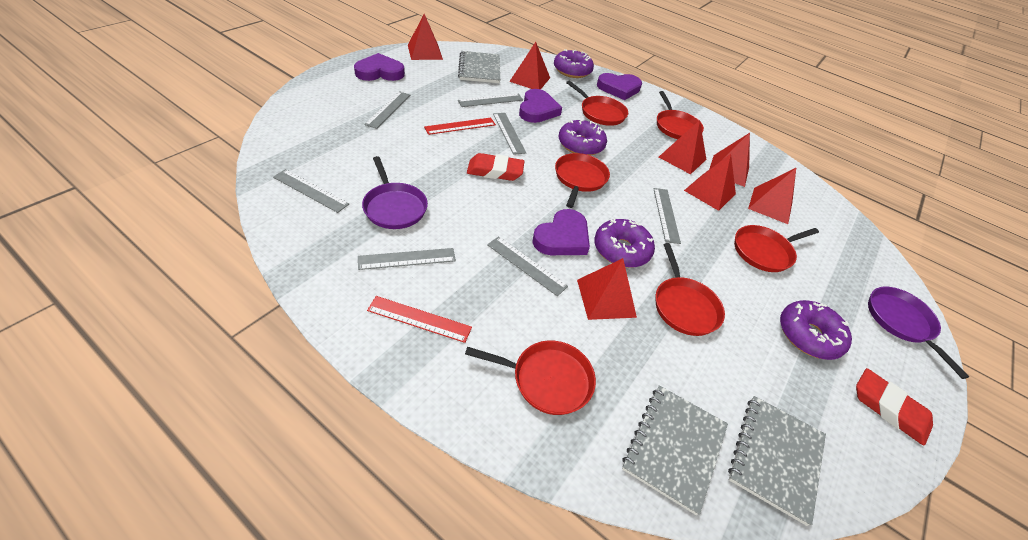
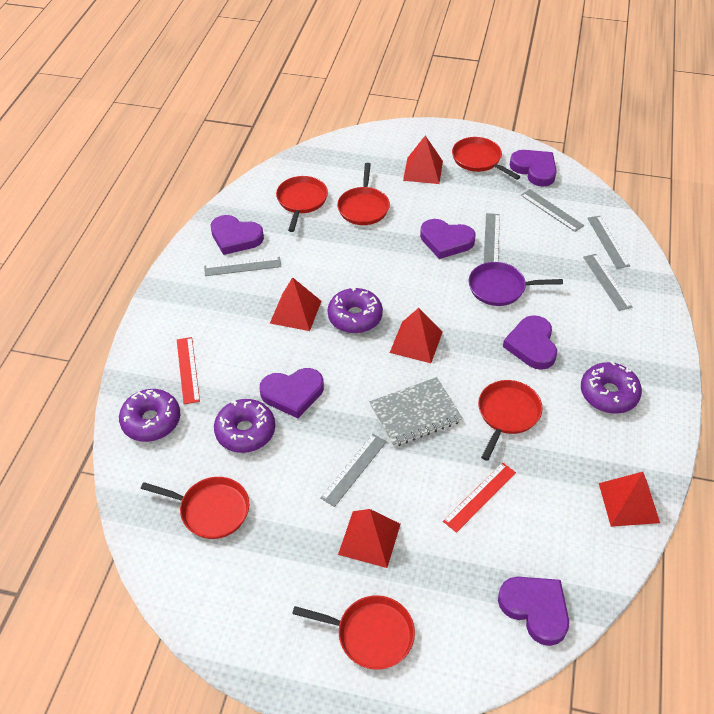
grey notebook: 3 -> 1
grey ruler: 7 -> 6
purple heart: 4 -> 6
purple pan: 2 -> 1
red eraser: 2 -> 0
red pyramid: 7 -> 5

